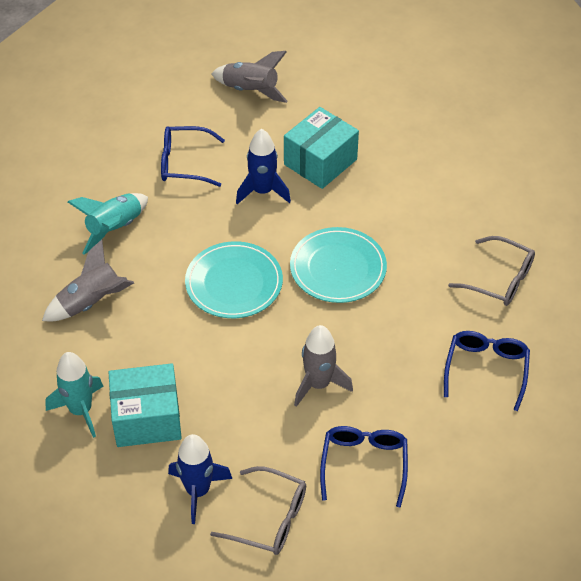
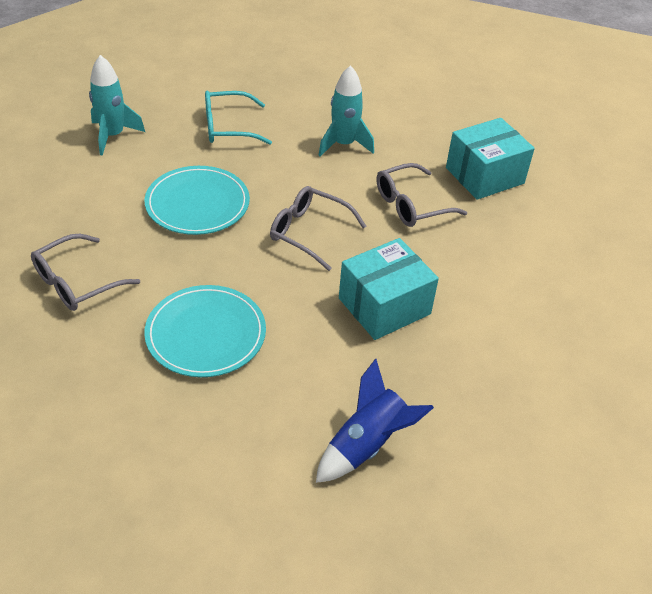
blue glasses: 3 -> 0
blue rocket: 2 -> 1
grey glasses: 2 -> 3
grey rocket: 3 -> 0
turquoise glasses: 0 -> 1

